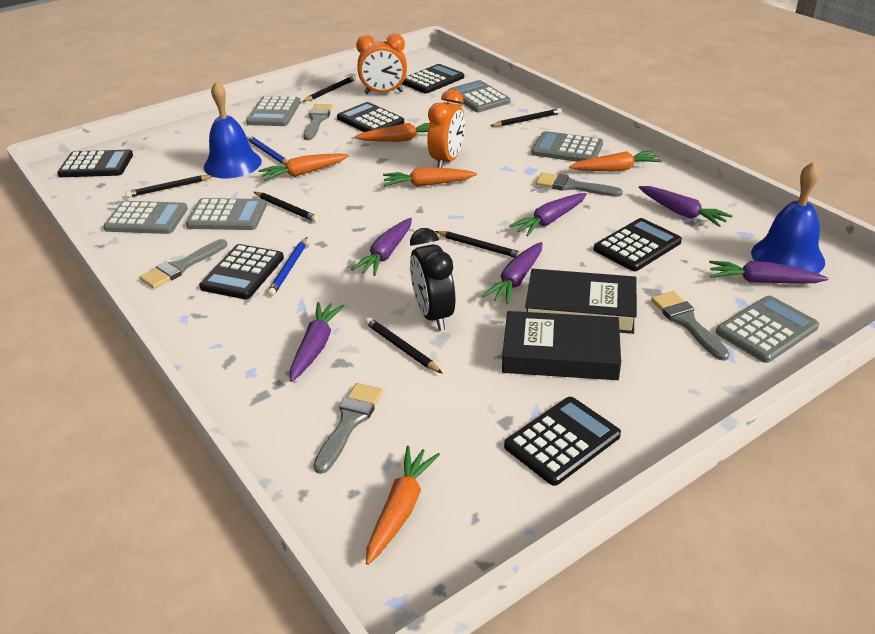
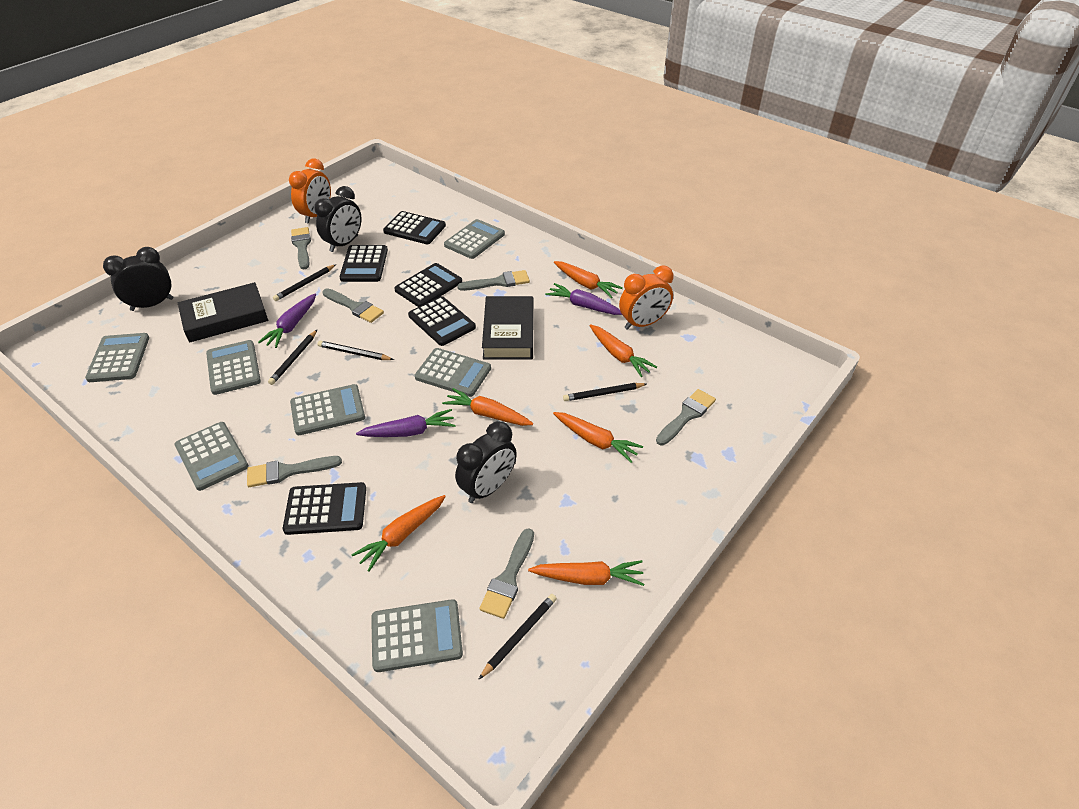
black calculator: 6 -> 5
black clock: 1 -> 3
black pencil: 6 -> 5
blue bell: 2 -> 0
blue pencil: 2 -> 0
grey brush: 5 -> 6
grey calculator: 6 -> 7
orange carrot: 5 -> 6
purple carrot: 6 -> 3

